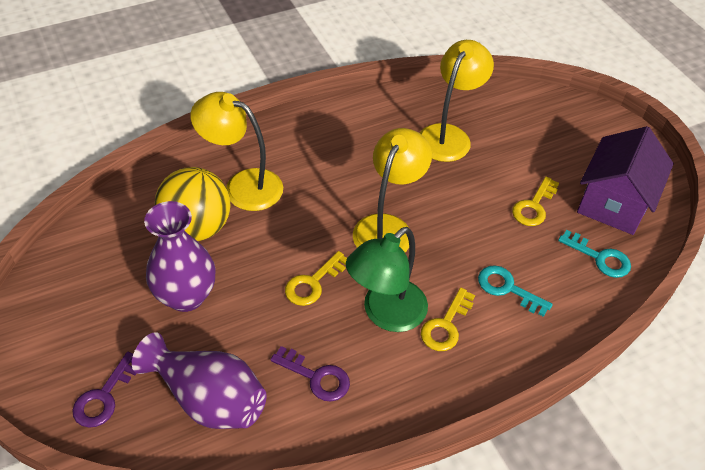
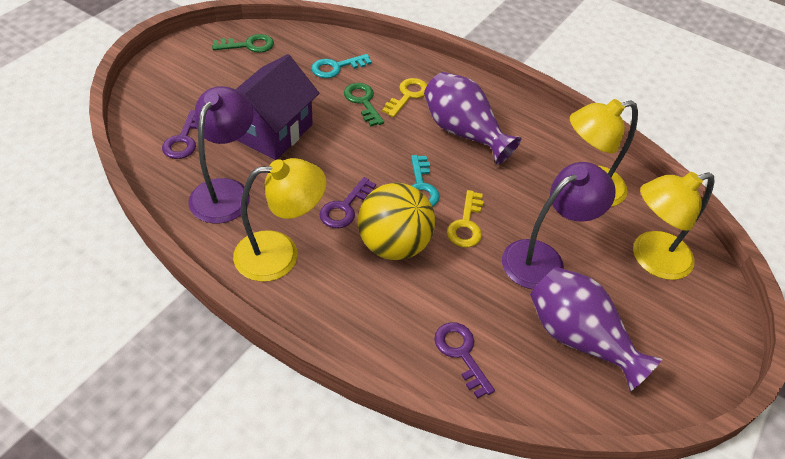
green key: 0 -> 2
green lamp: 1 -> 0
purple key: 2 -> 3
purple lamp: 0 -> 2
yellow key: 3 -> 2

